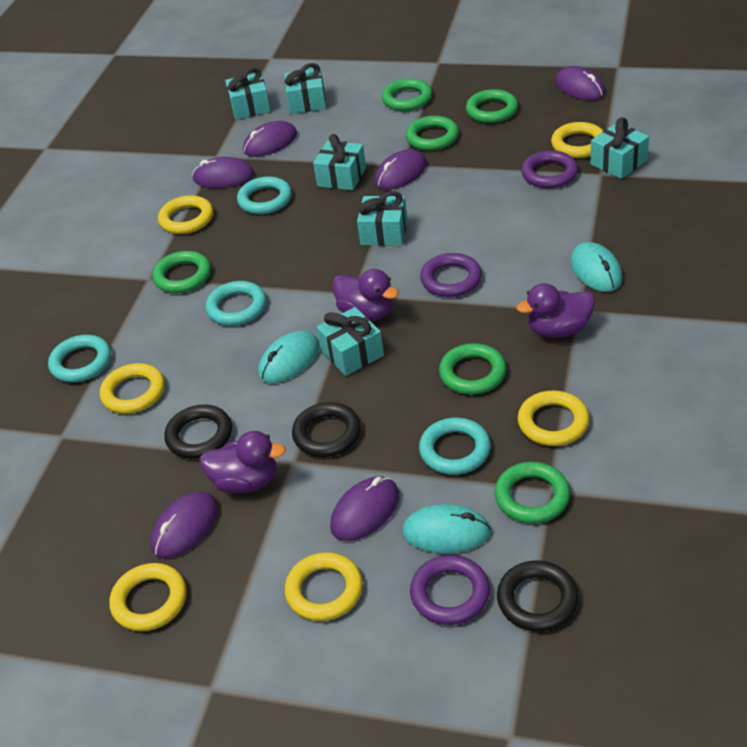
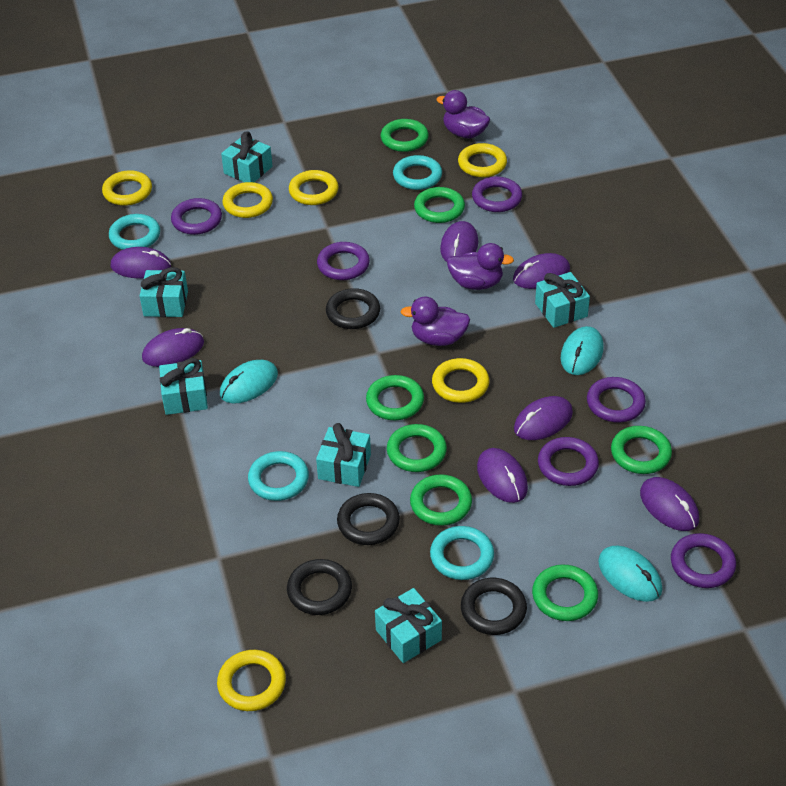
black ring: 3 -> 4
green ring: 6 -> 7
purple mouse: 6 -> 7
purple ring: 3 -> 6

